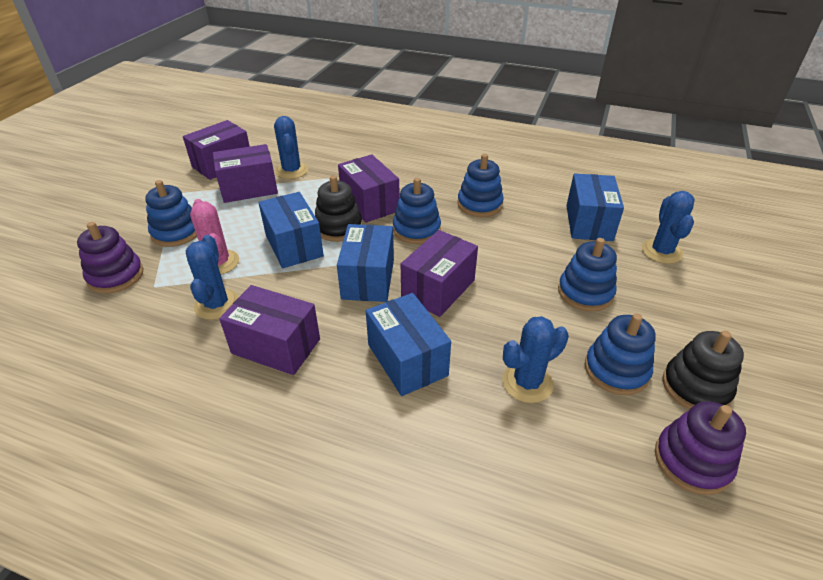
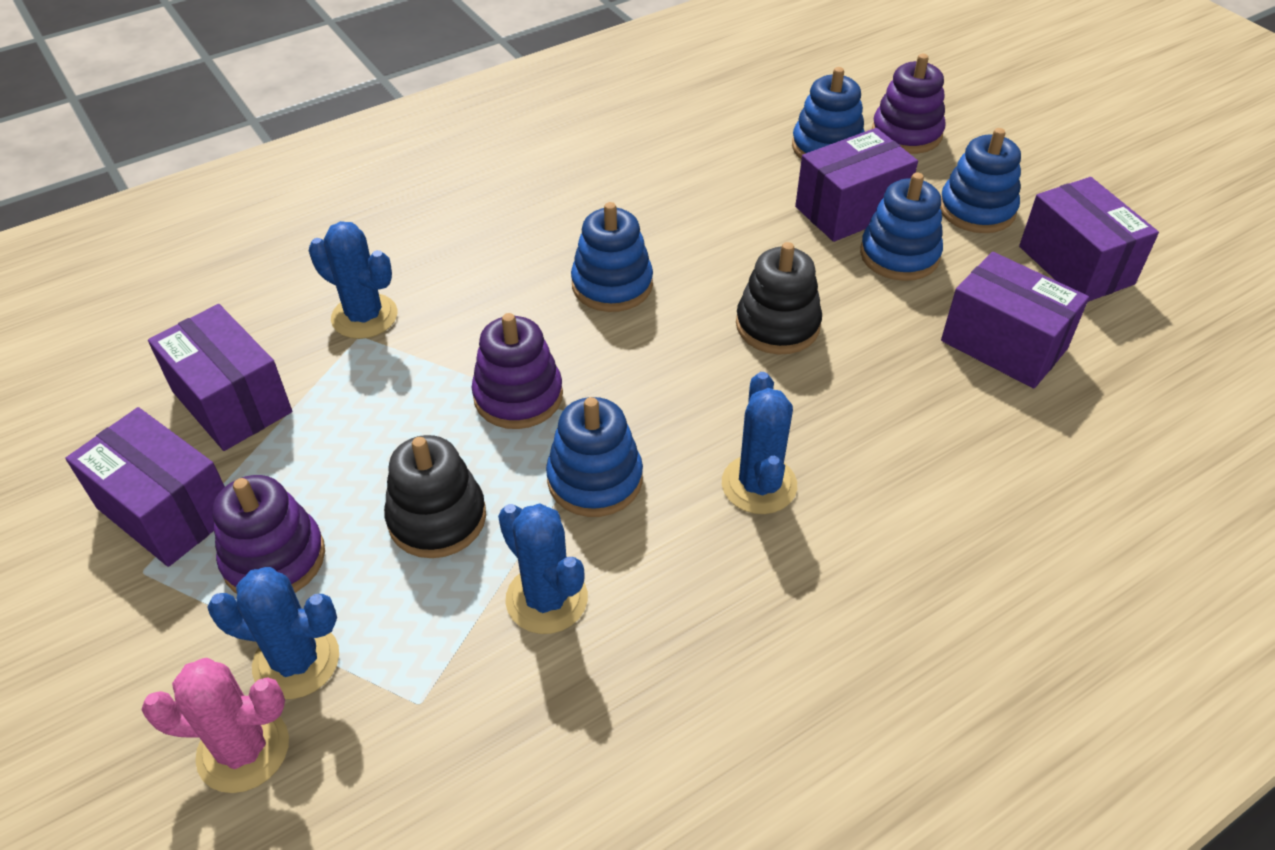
blue box: 4 -> 0
purple stacking toy: 2 -> 3

